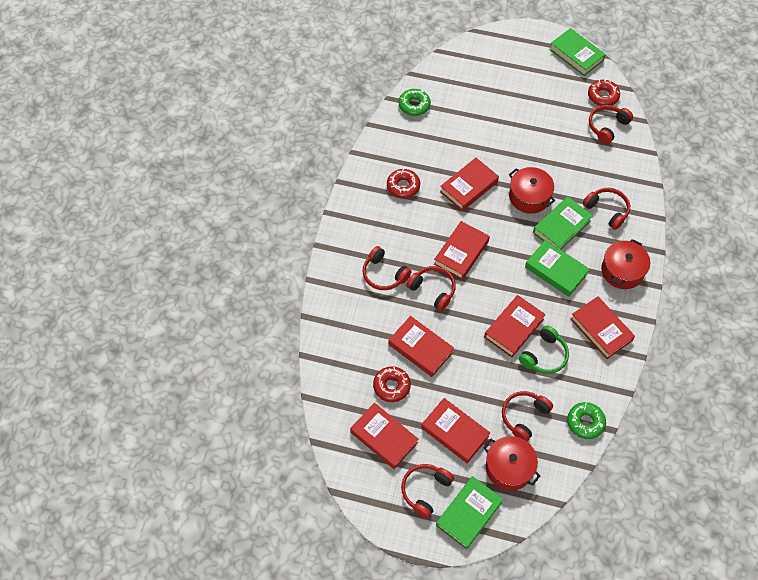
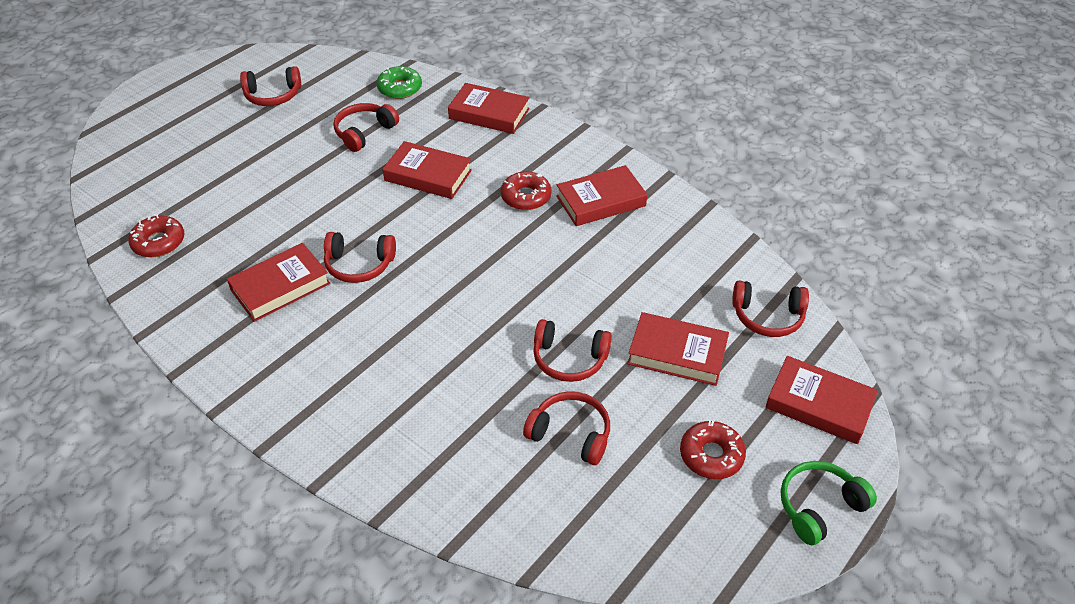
green book: 4 -> 0
green donut: 2 -> 1
red book: 7 -> 6
red pot: 3 -> 0

